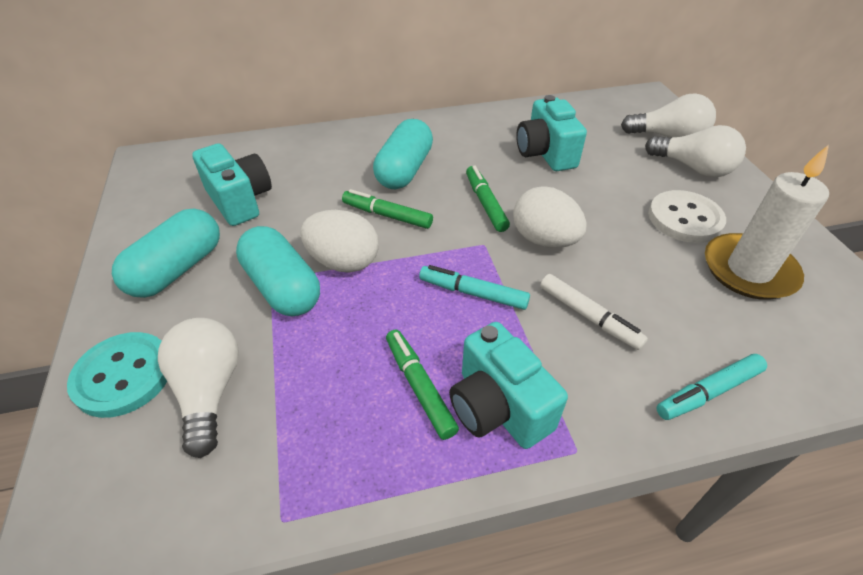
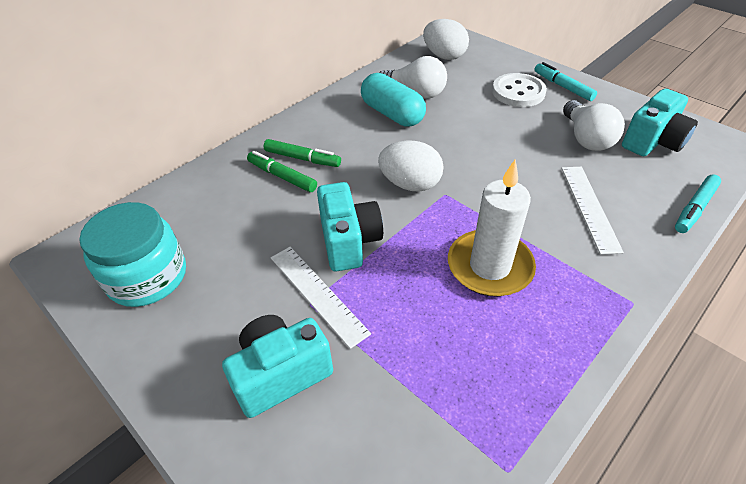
green marker: 3 -> 2
turquoise button: 1 -> 0
turquoise capsule: 3 -> 1
turquoise jar: 0 -> 1
white light bulb: 3 -> 2
white marker: 1 -> 0
white ruler: 0 -> 2

